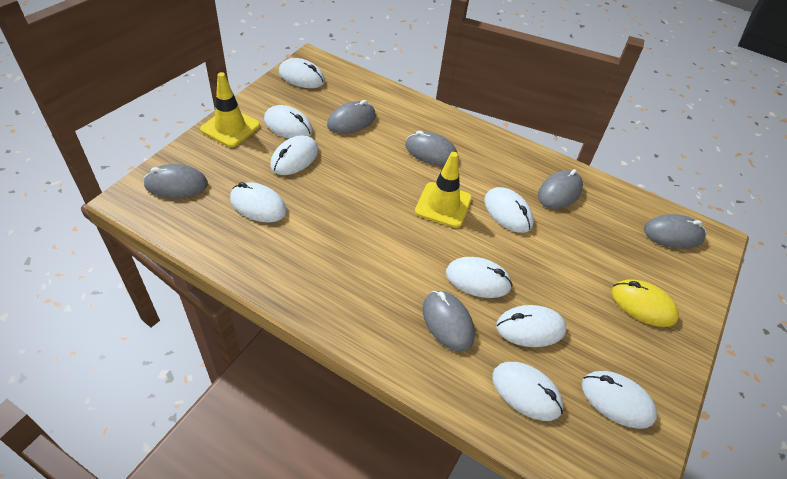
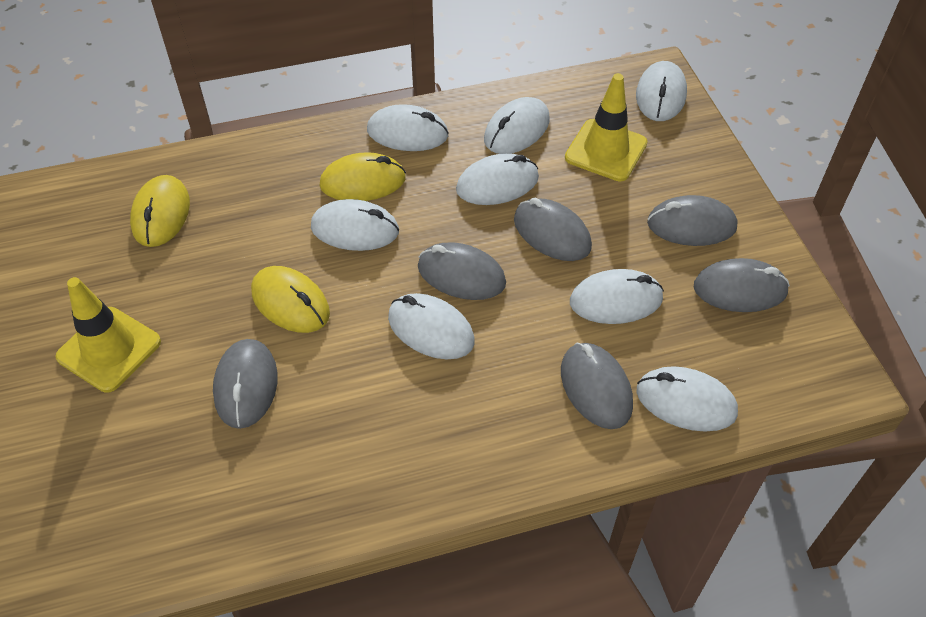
white mouse: 9 -> 8
yellow mouse: 1 -> 3

